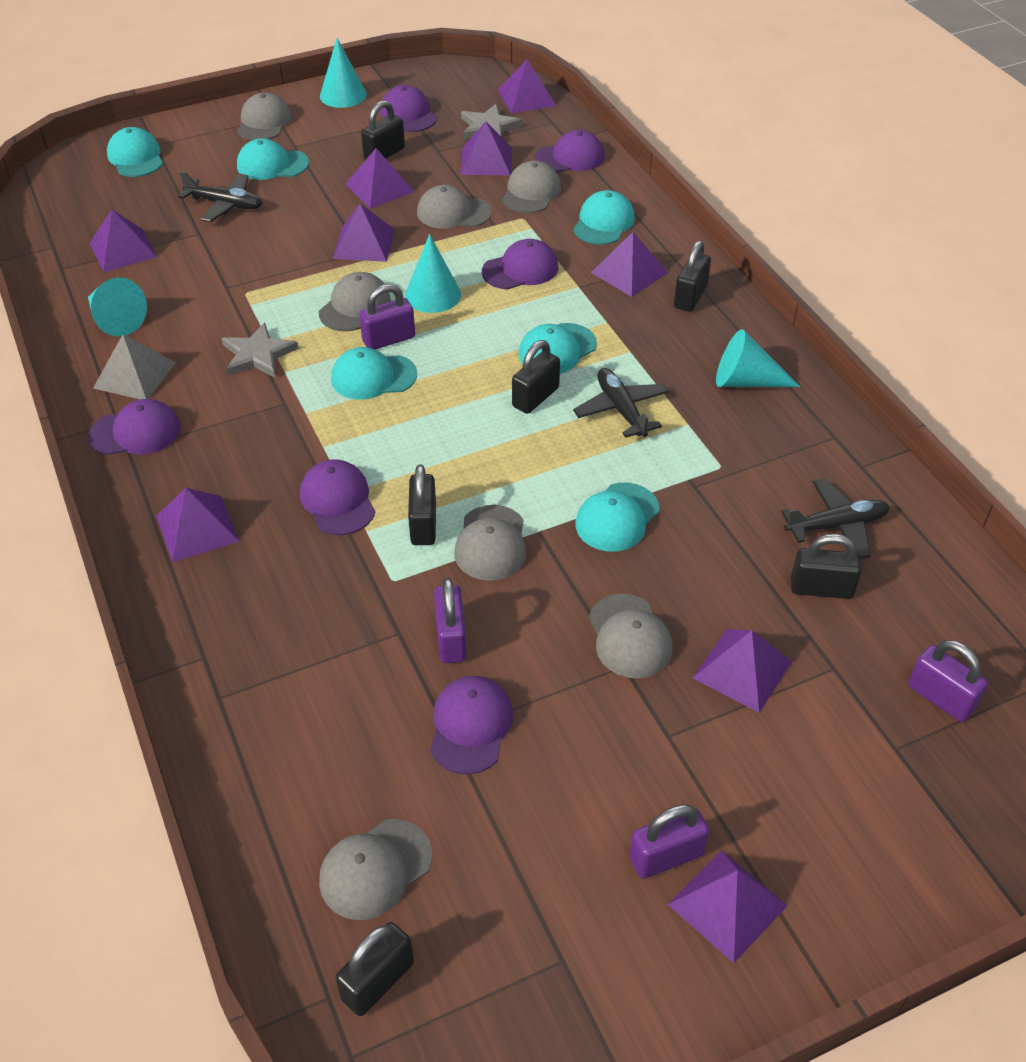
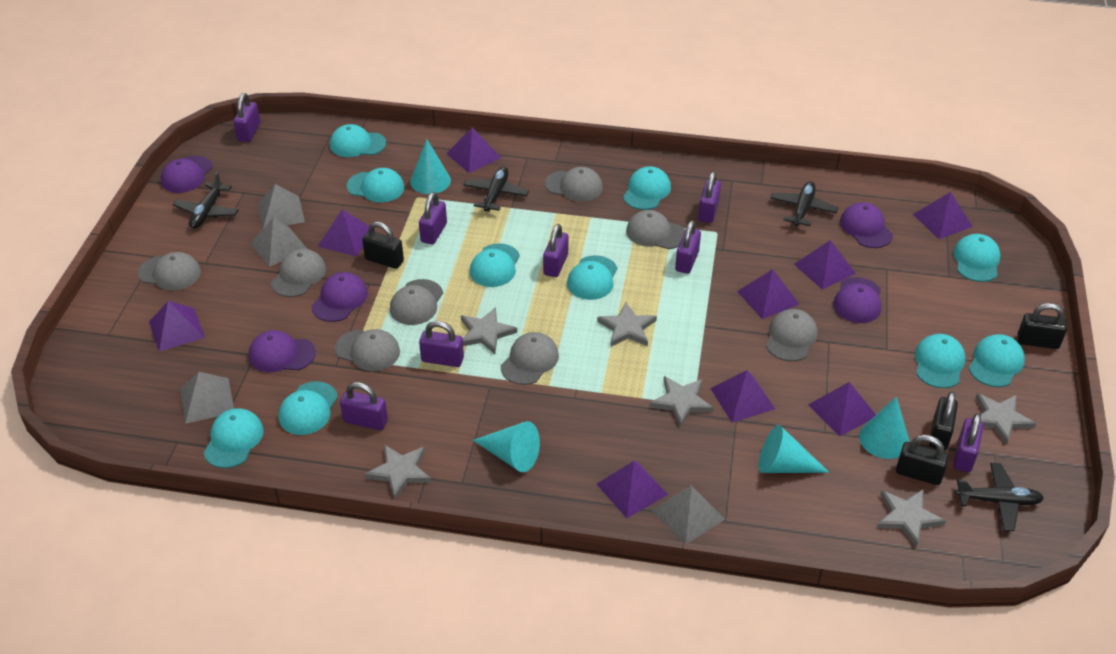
black padlock: 6 -> 4
black plane: 3 -> 4
grey cap: 7 -> 8
grey pyramid: 1 -> 4
grey star: 2 -> 6
purple cap: 6 -> 5
purple padlock: 4 -> 8
turquoise cap: 6 -> 10

